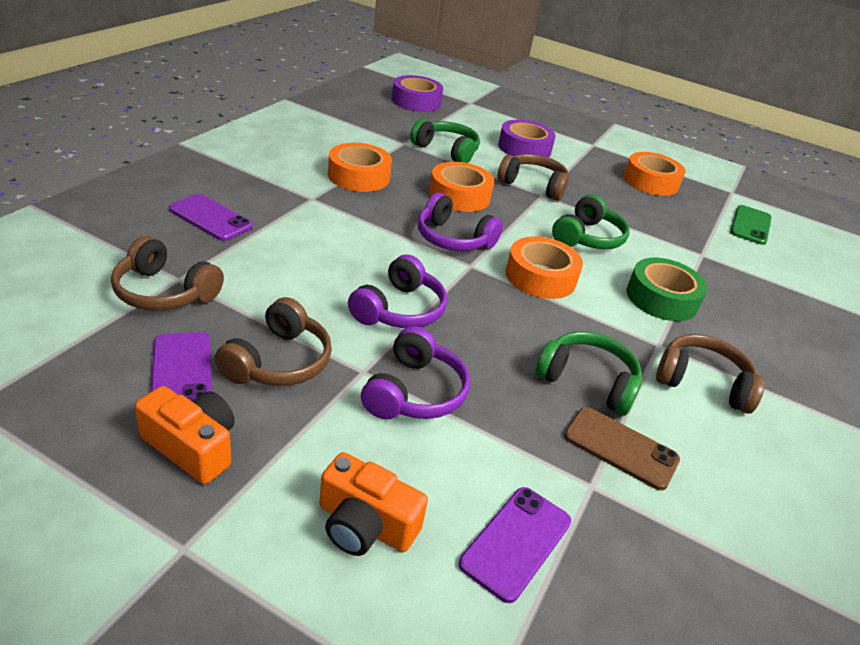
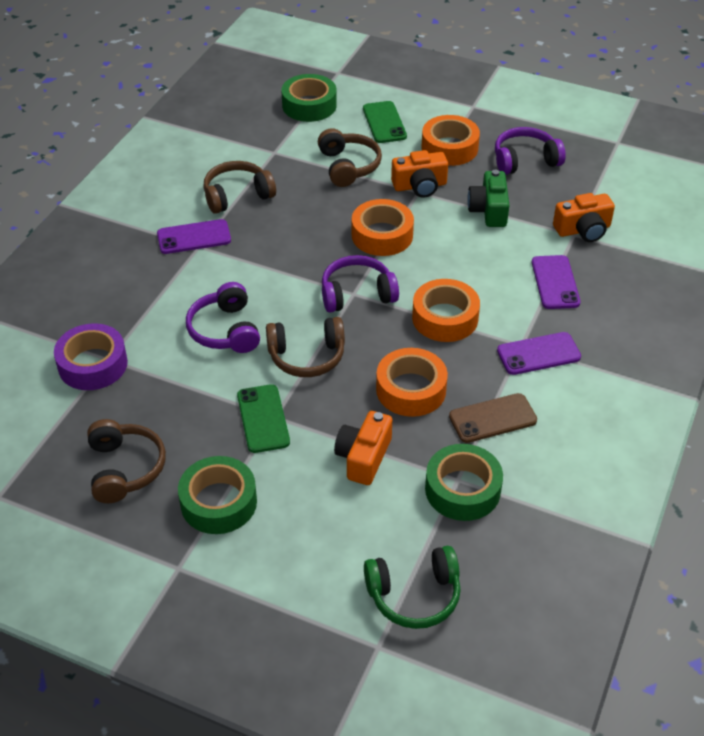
green camera: 0 -> 1
green headphones: 3 -> 1
green phone: 1 -> 2
green tape: 1 -> 3
orange camera: 2 -> 3
purple tape: 2 -> 1

